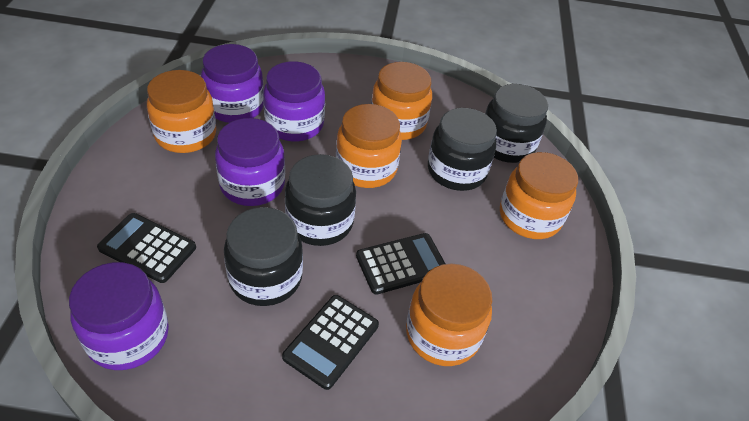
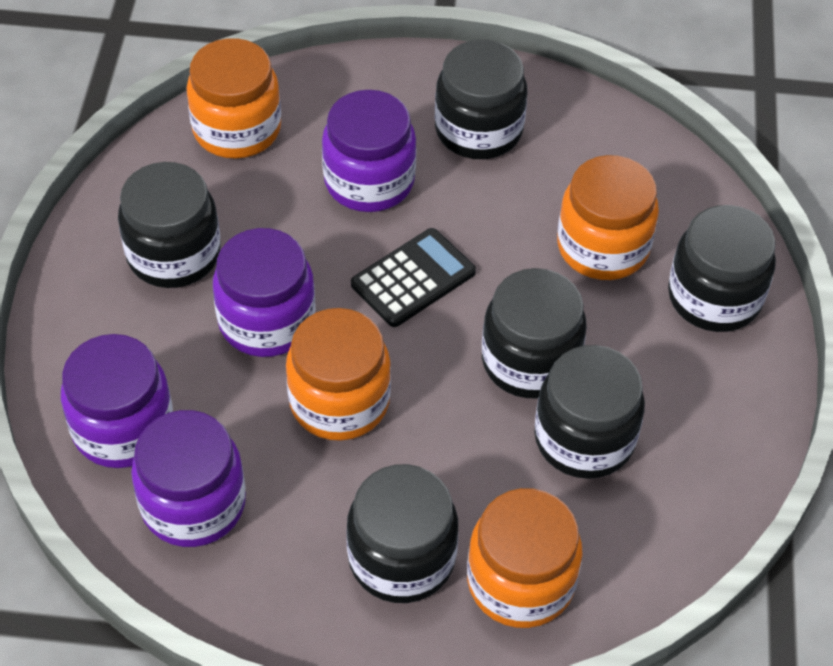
black calculator: 3 -> 1
black jar: 4 -> 6
orange jar: 5 -> 4

